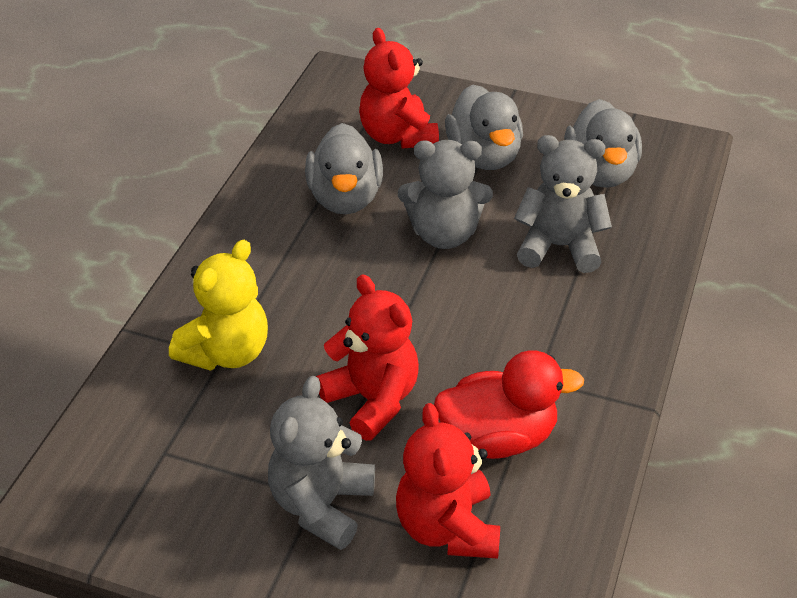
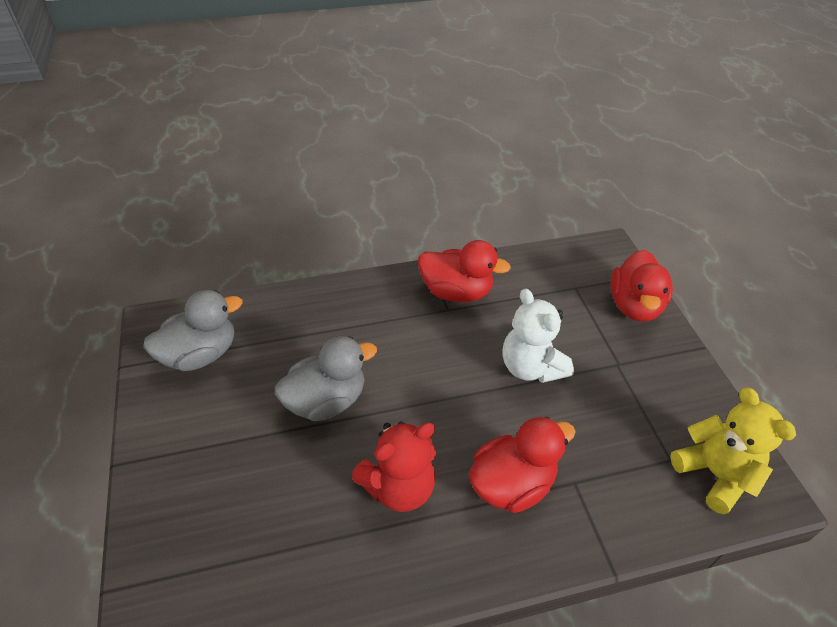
grey duck: 3 -> 2
grey teddy bear: 3 -> 0
red duck: 1 -> 3
red teddy bear: 3 -> 1
white teddy bear: 0 -> 1

